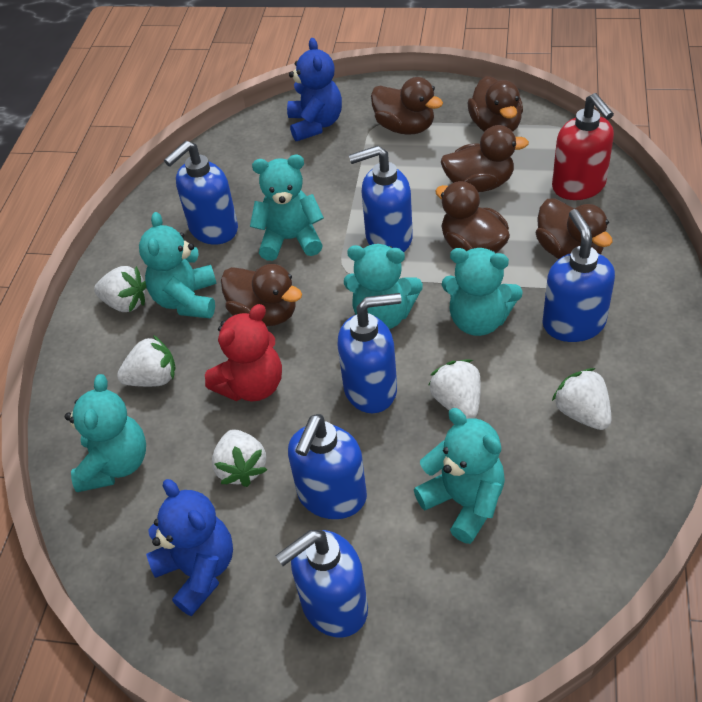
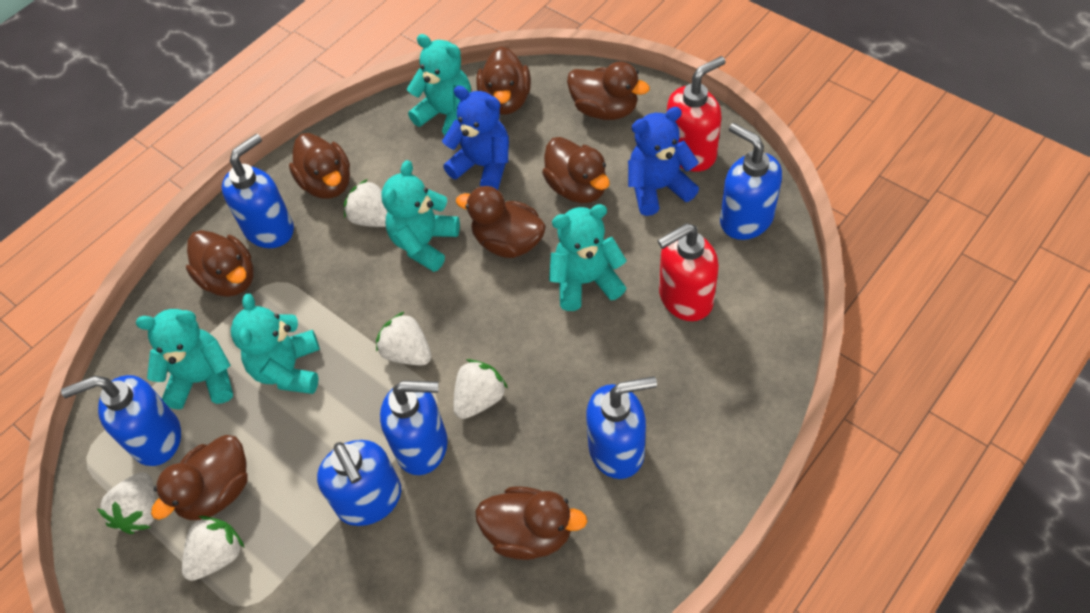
brown duck: 6 -> 8
red soap dispenser: 1 -> 2
red teddy bear: 1 -> 0
turquoise teddy bear: 6 -> 5

